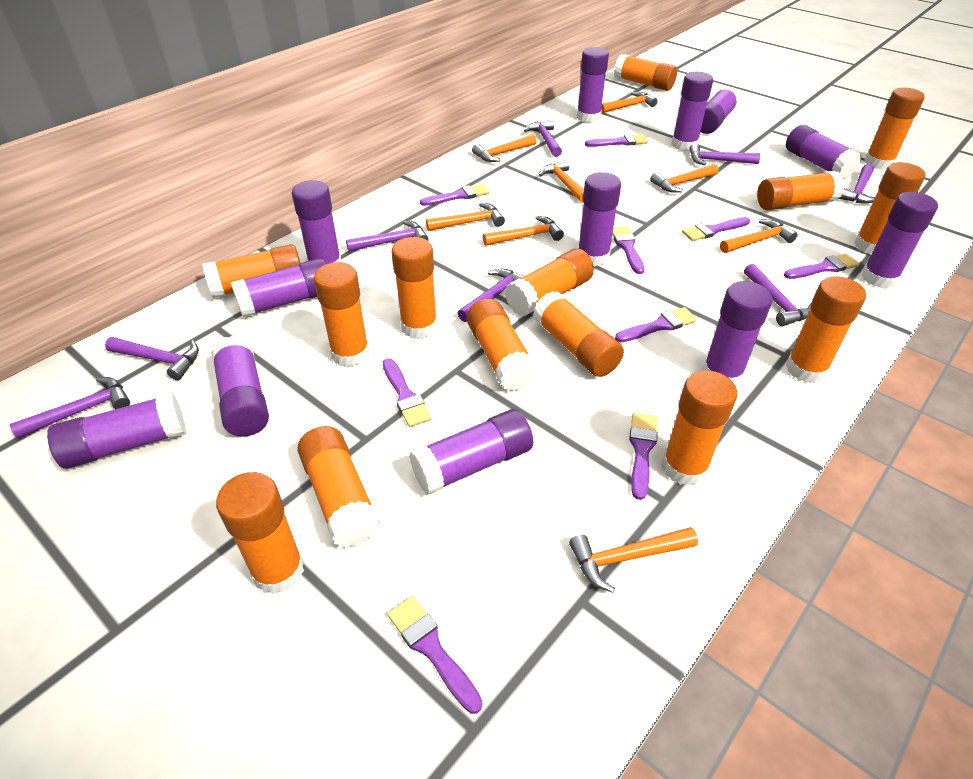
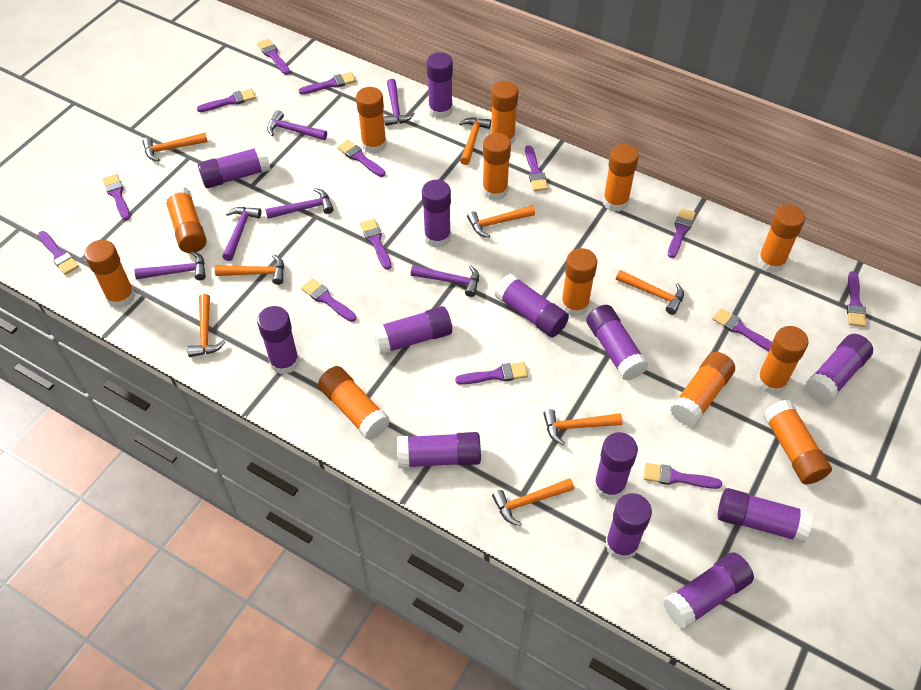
orange glue stick: 14 -> 12
purple brush: 9 -> 14
purple glue stick: 12 -> 13
purple hammer: 8 -> 6

